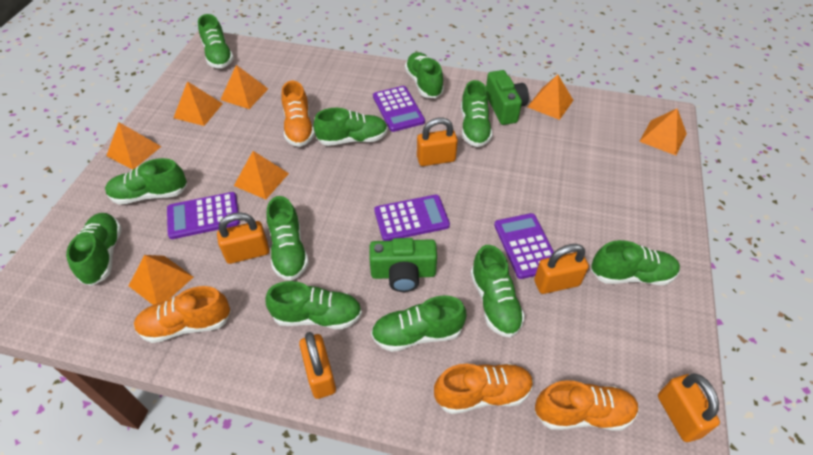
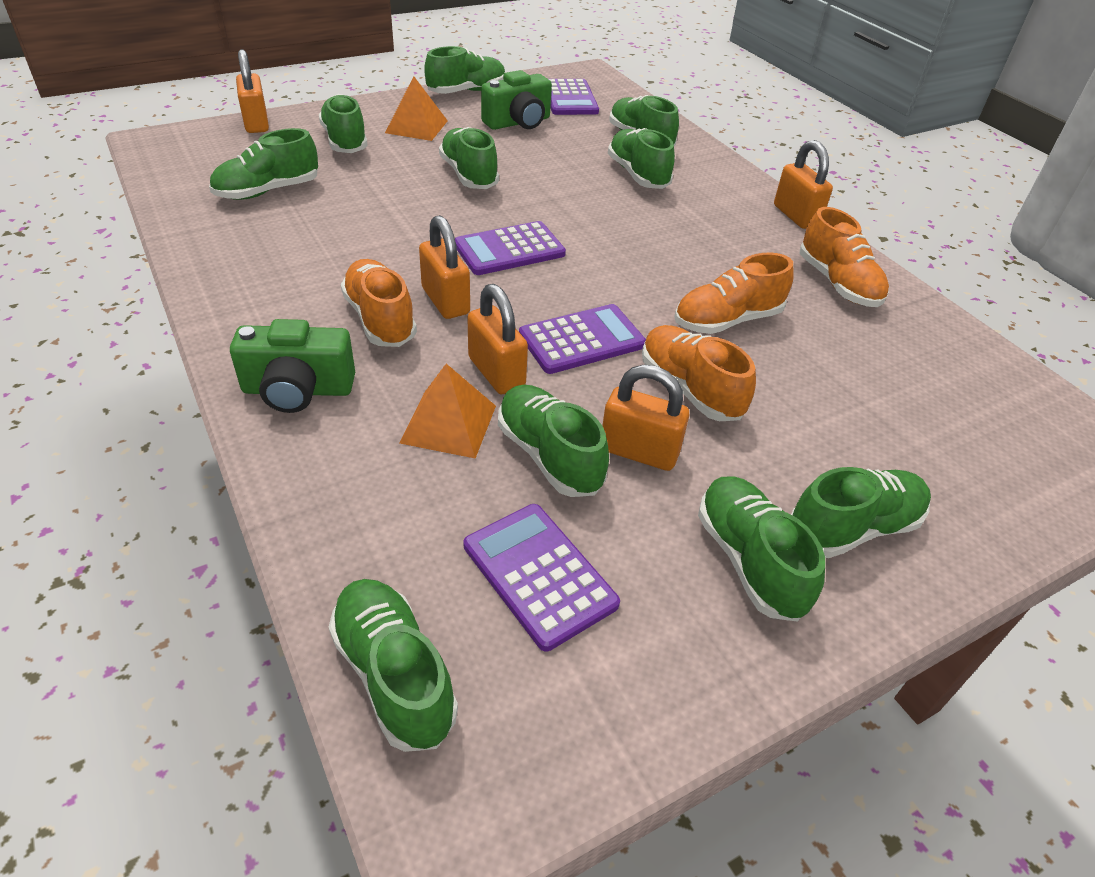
green shoe: 11 -> 10
orange pyramid: 7 -> 2

